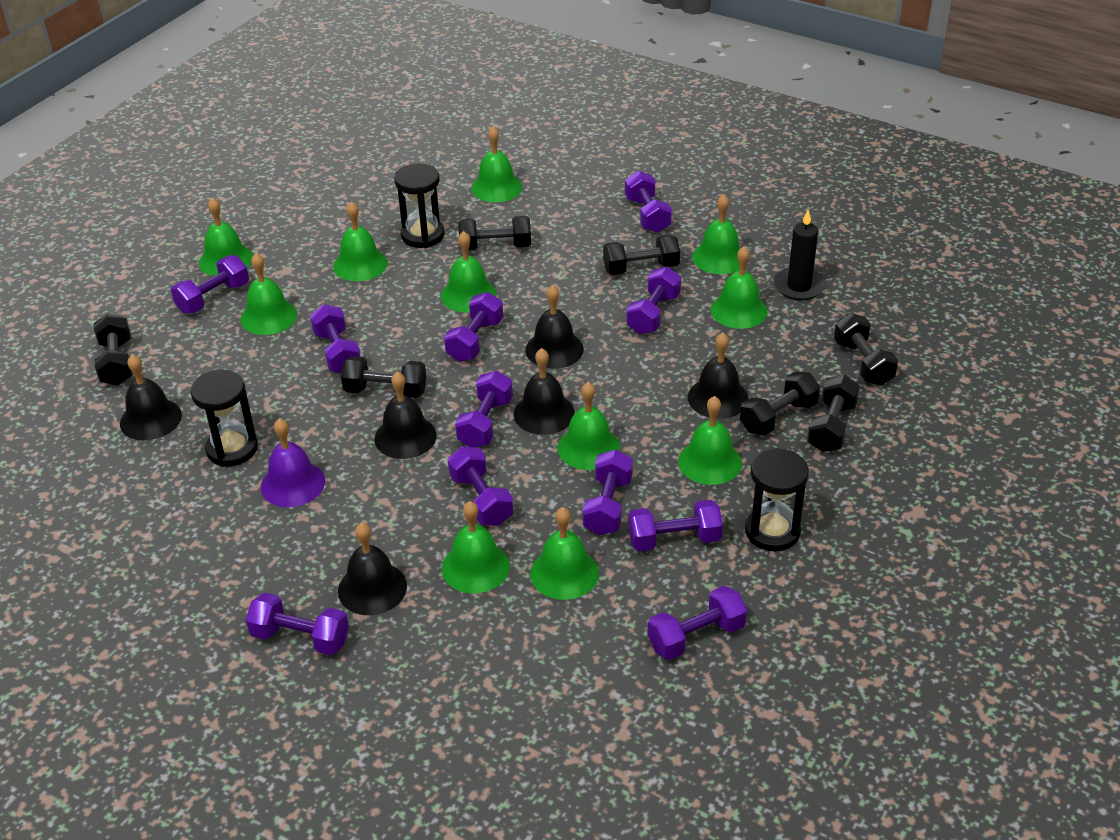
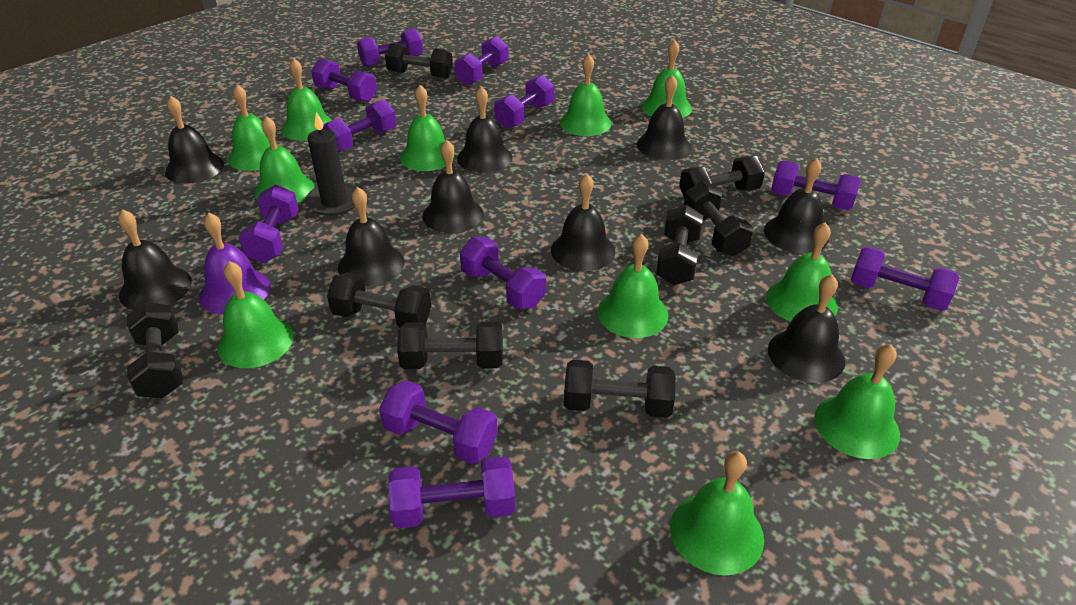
black bell: 6 -> 9
black dumbbell: 7 -> 8
black hourglass: 3 -> 0

